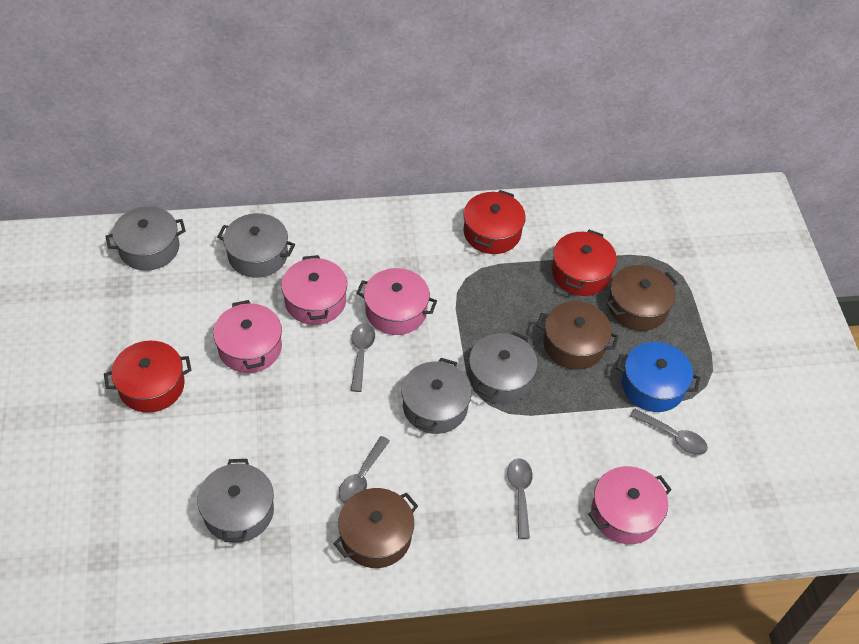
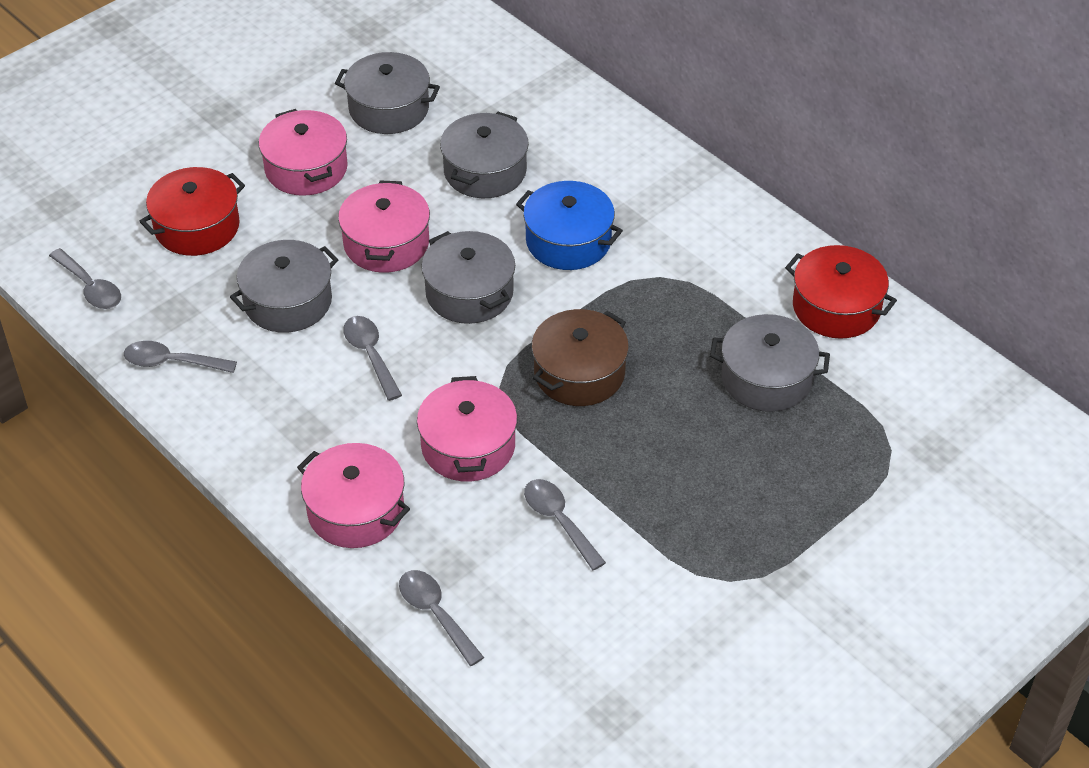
brown pot: 3 -> 1
grey spoon: 4 -> 5
red pot: 3 -> 2

